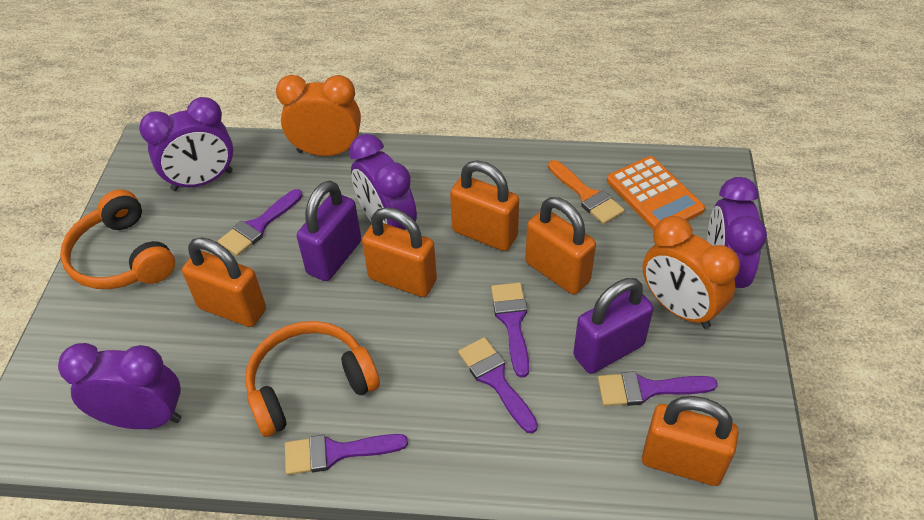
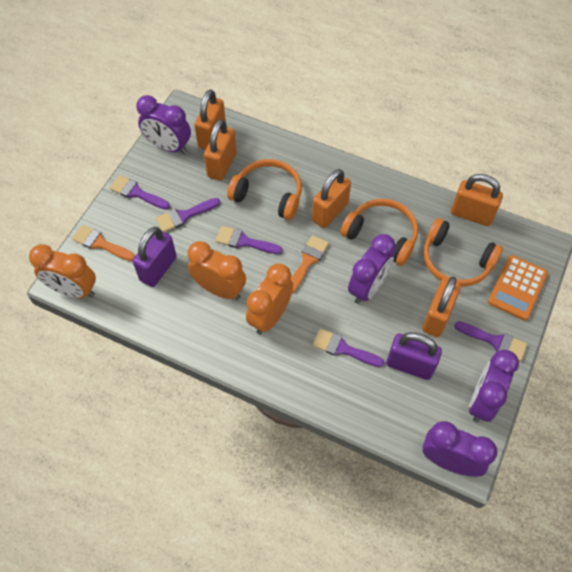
orange brush: 1 -> 2
orange clock: 2 -> 3
orange headphones: 2 -> 3

